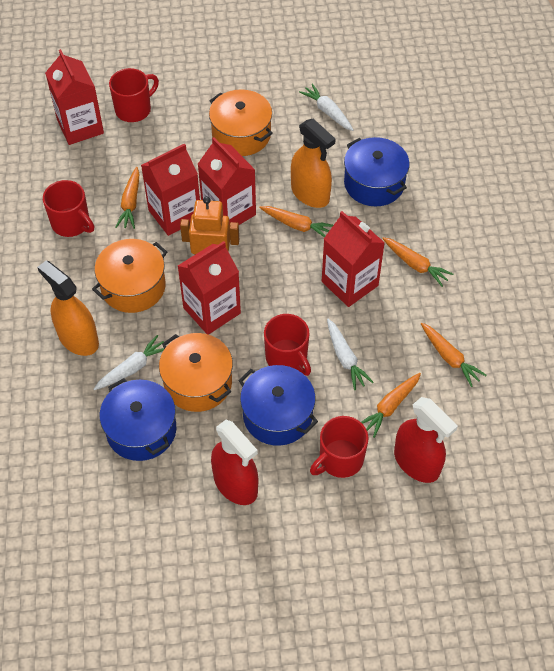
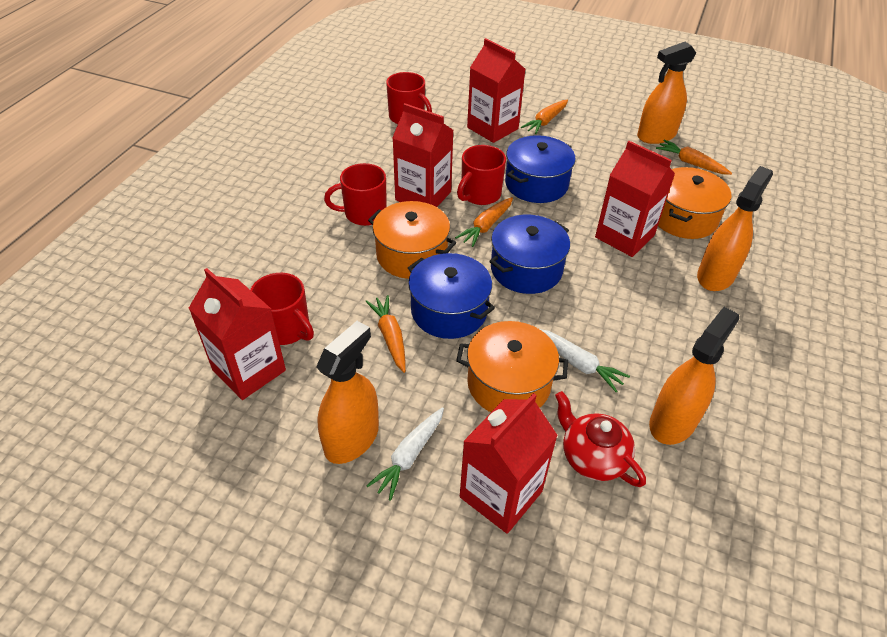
orange carrot: 5 -> 4
orange robot: 1 -> 0
orange spray bottle: 2 -> 4
red spray bottle: 2 -> 0
red teapot: 0 -> 1
white carrot: 3 -> 2

